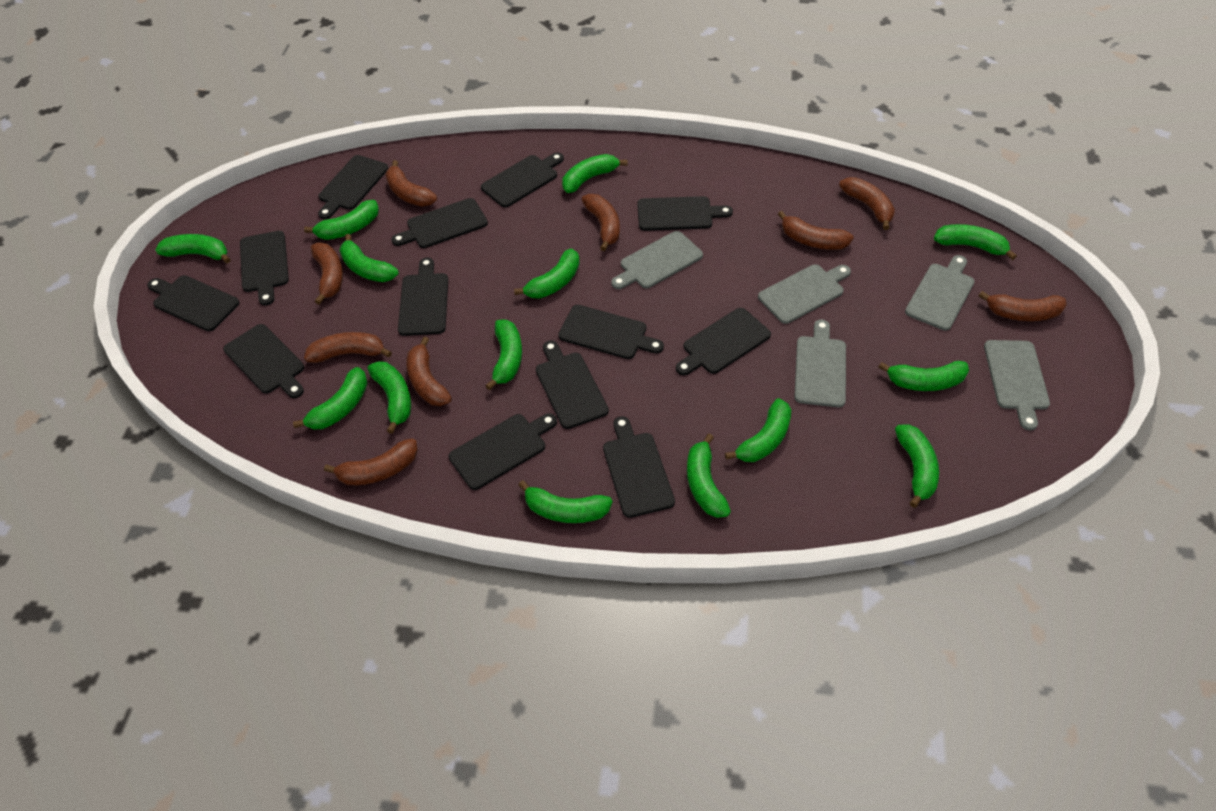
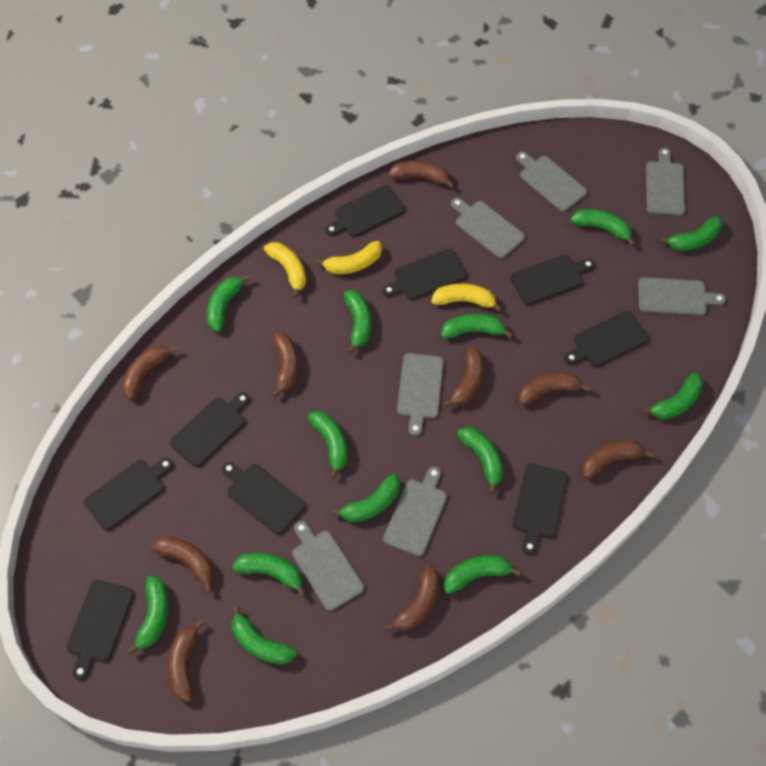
black cutting board: 13 -> 9
green banana: 14 -> 13
grey cutting board: 5 -> 7
yellow banana: 0 -> 3

